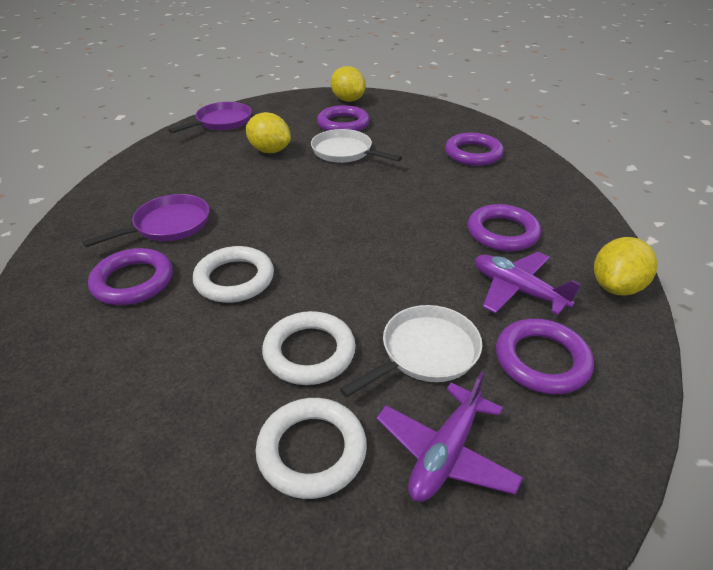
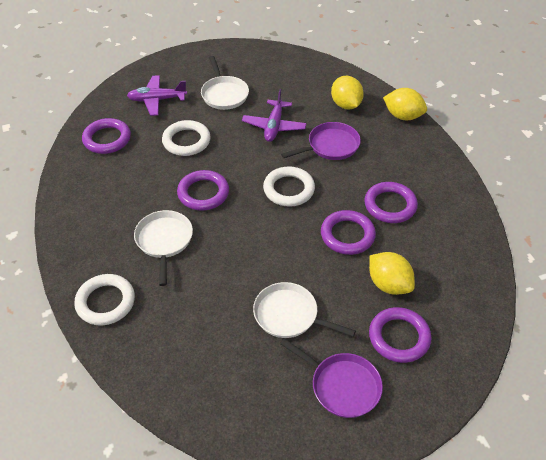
white pan: 2 -> 3

